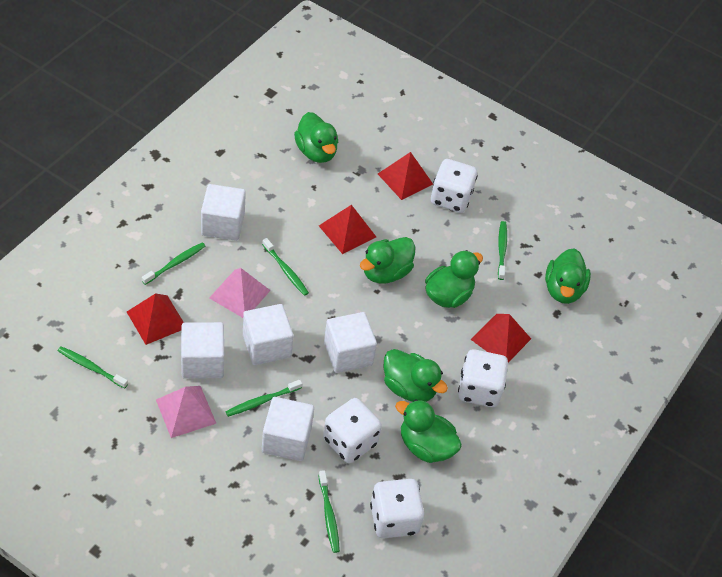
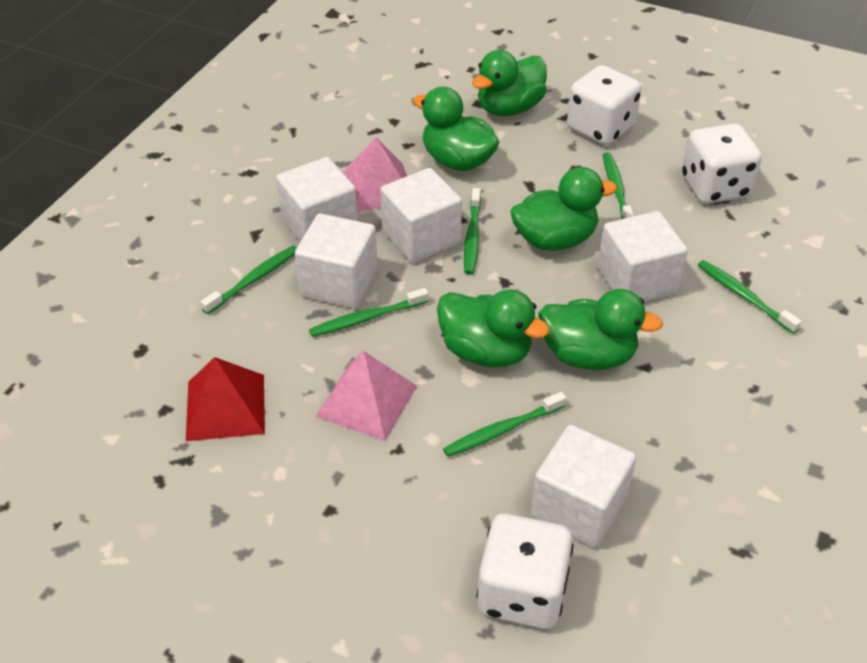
green duck: 6 -> 5
red pyramid: 4 -> 1
white dice: 4 -> 3

